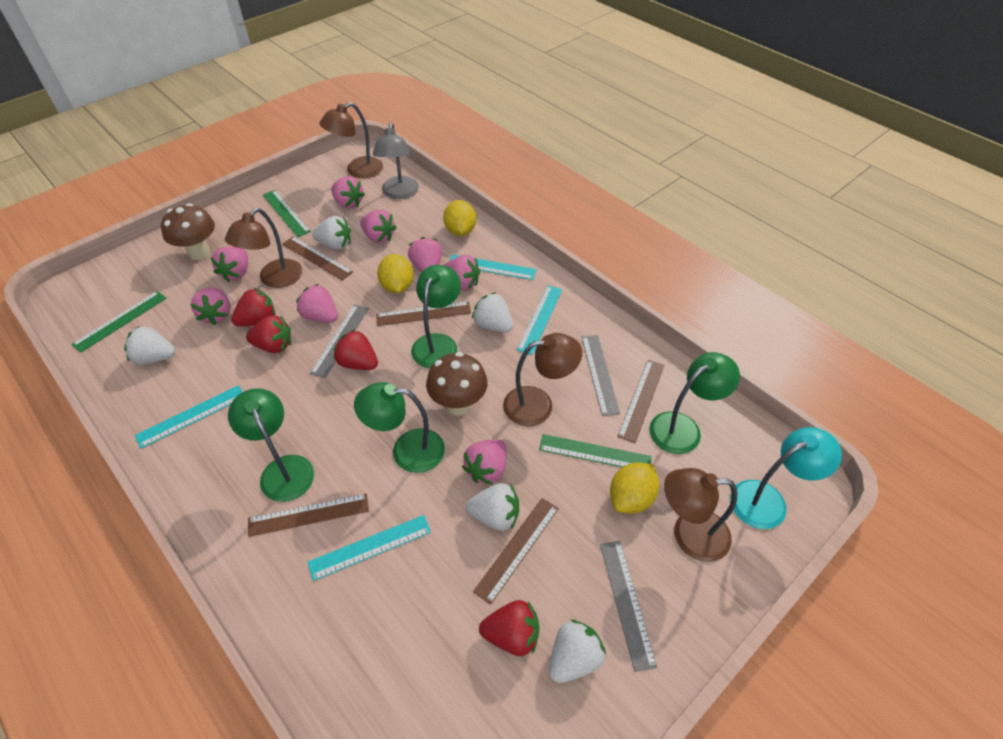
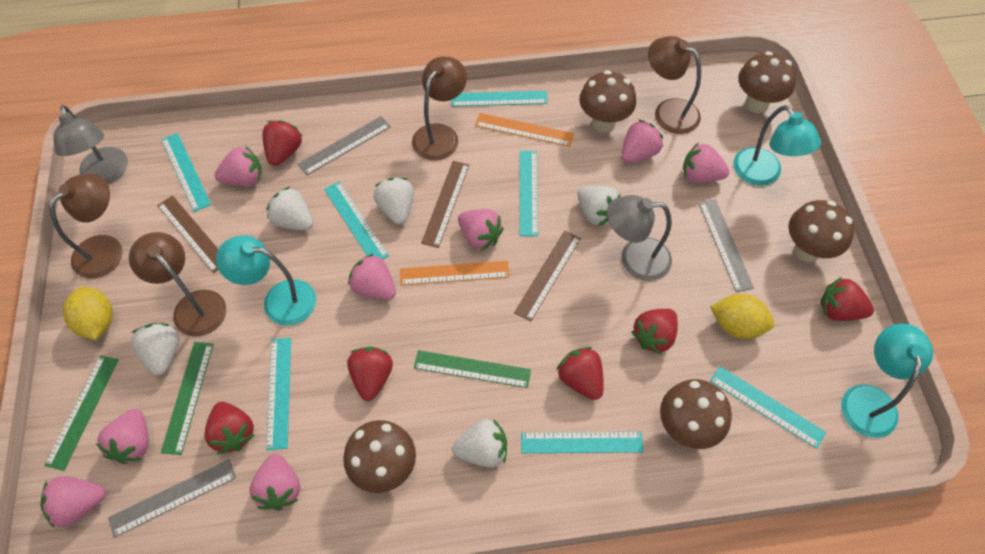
brown mushroom: 2 -> 5
brown ruler: 5 -> 3
green lamp: 4 -> 0
grey lamp: 1 -> 2
orange ruler: 0 -> 2
red strawberry: 4 -> 6
turquoise lamp: 1 -> 3
turquoise ruler: 4 -> 7
yellow lemon: 3 -> 2

